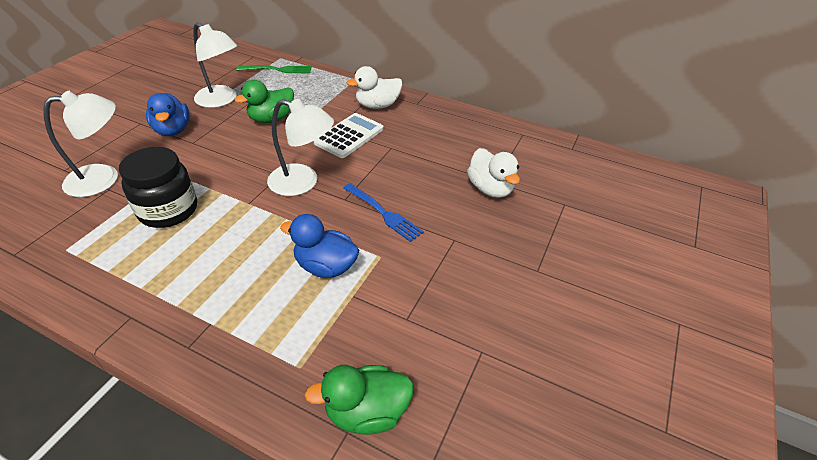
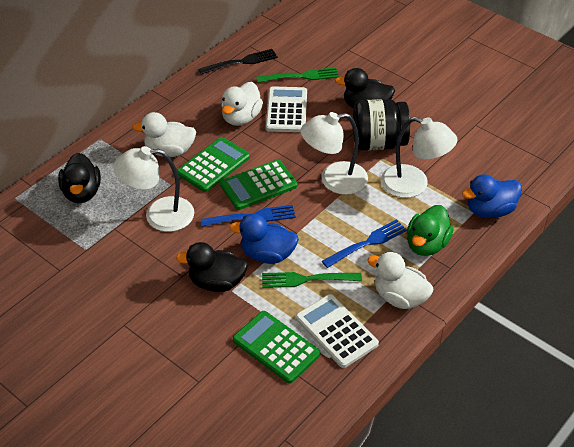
black duck: 0 -> 3
black fork: 0 -> 1
blue fork: 1 -> 2
green calculator: 0 -> 3
green duck: 2 -> 1
green fork: 1 -> 2
white calculator: 1 -> 2
white duck: 2 -> 3

